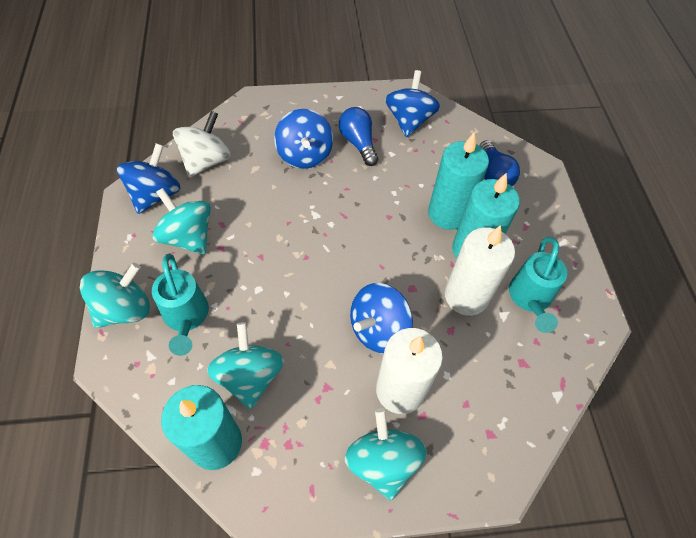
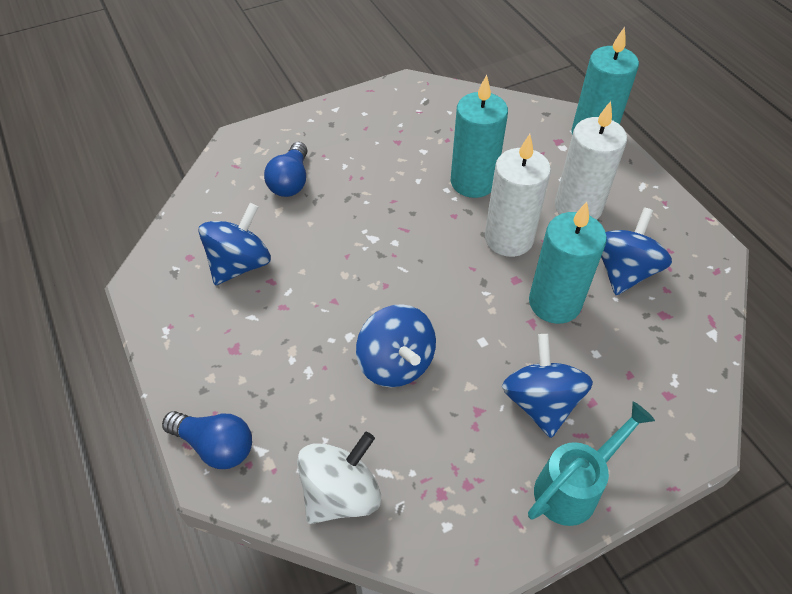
turquoise spinning top: 4 -> 0
turquoise watering can: 2 -> 1

